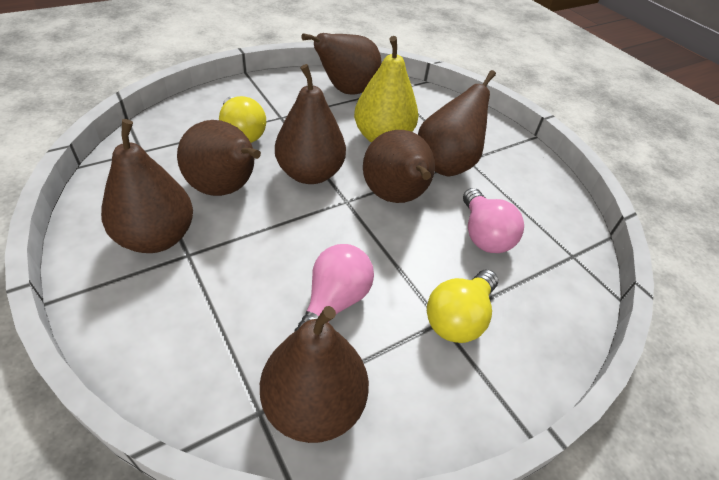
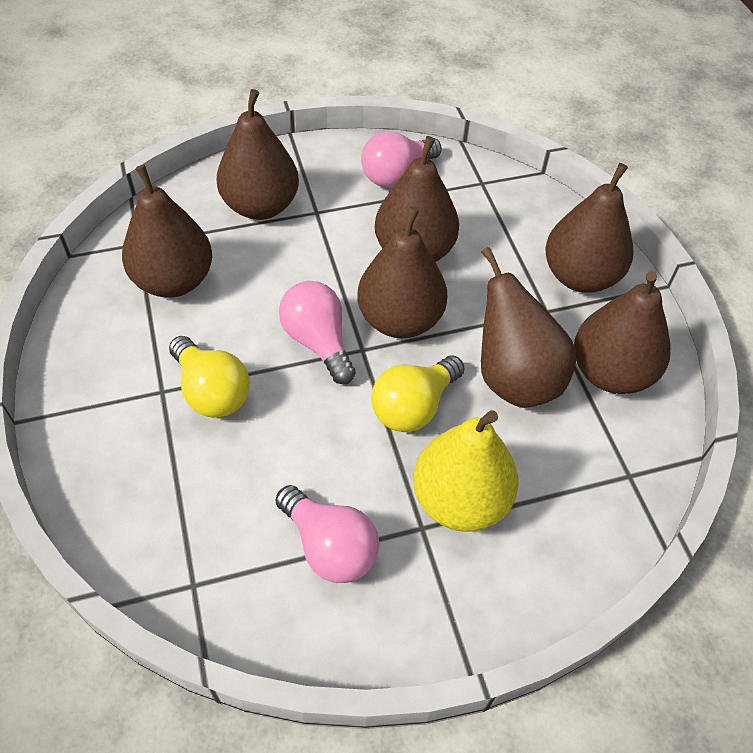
pink light bulb: 2 -> 3

